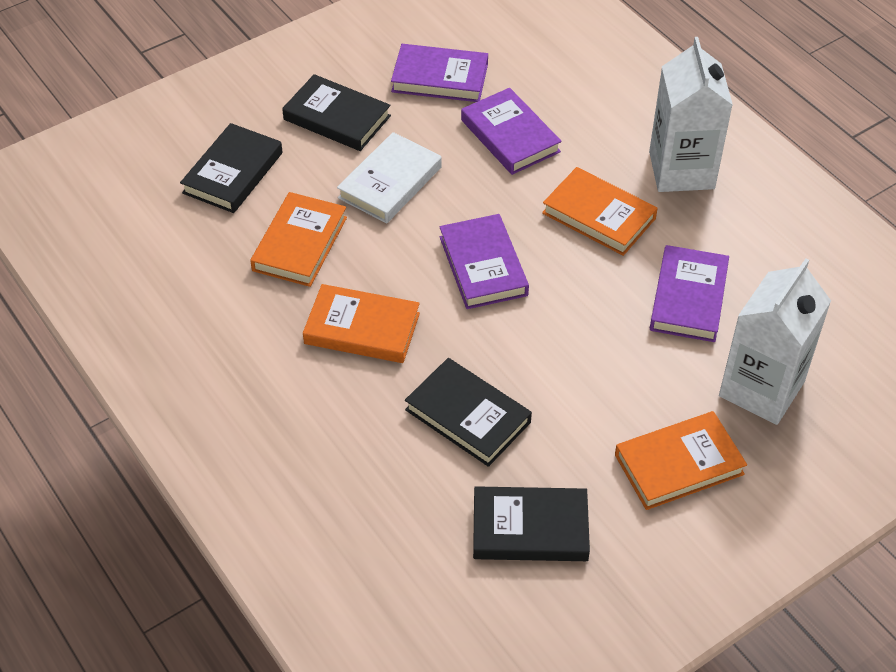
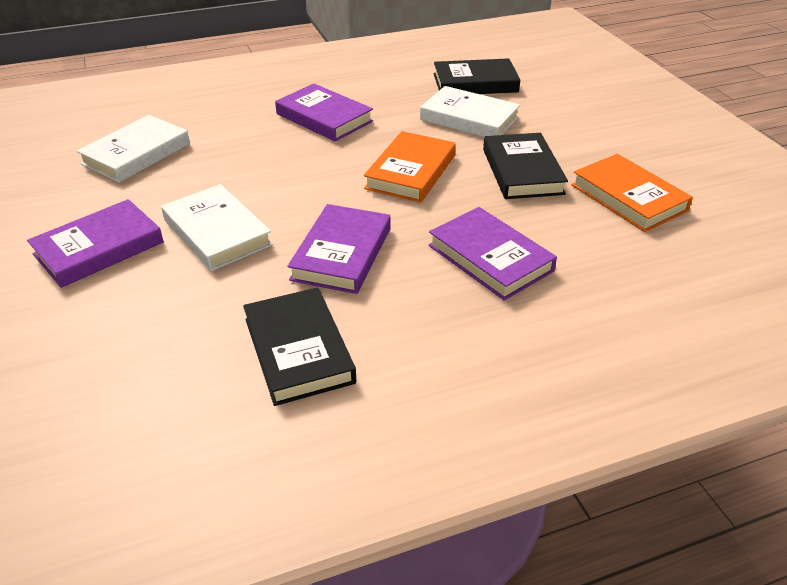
black book: 4 -> 3
orange book: 4 -> 2
white book: 1 -> 3
white carton: 2 -> 0

